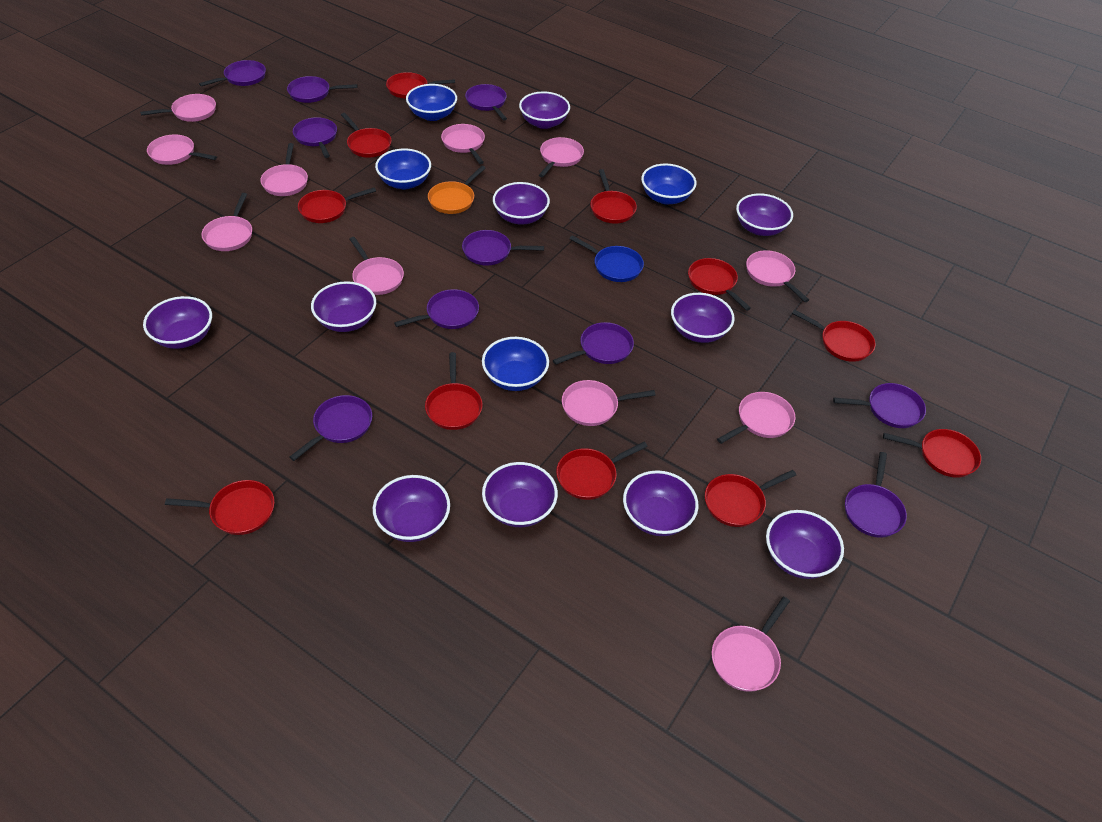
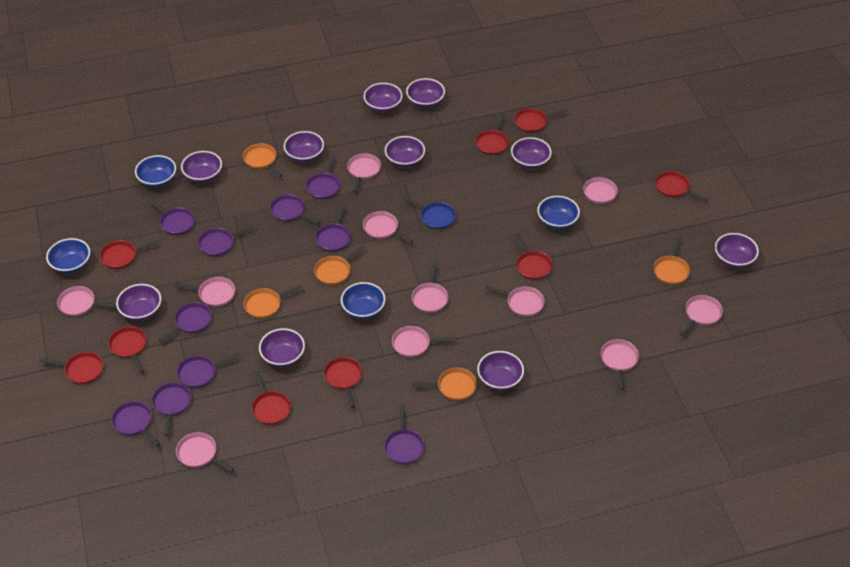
orange pan: 1 -> 5
red pan: 11 -> 9

